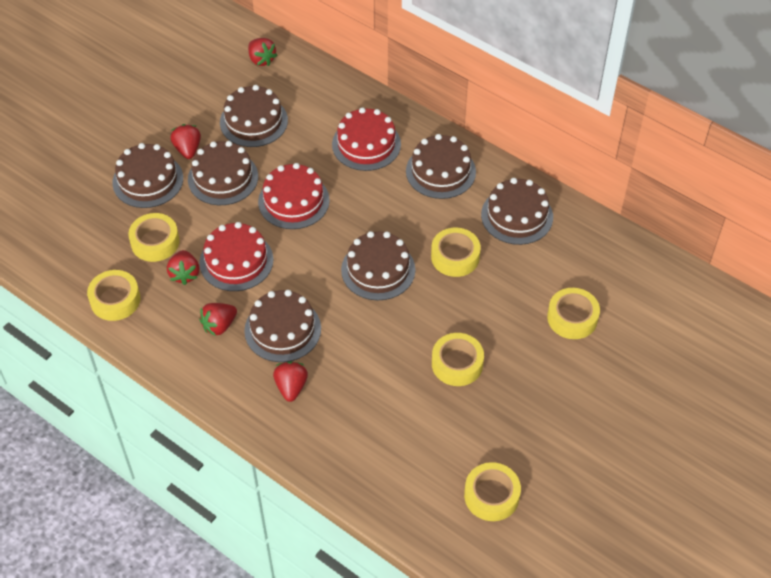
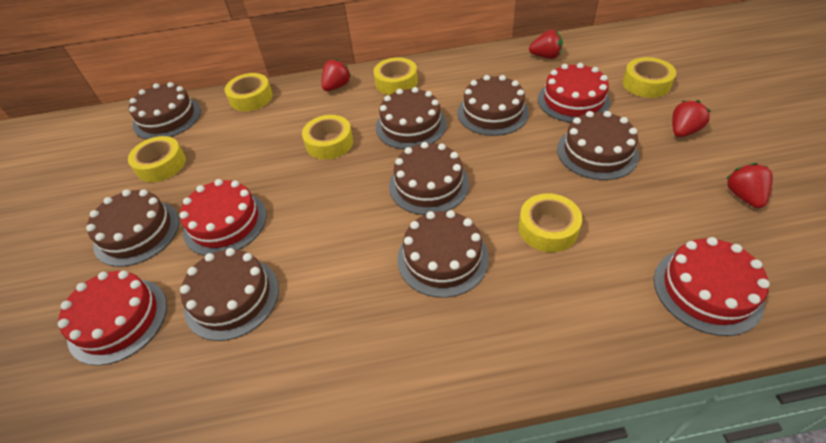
brown cake: 7 -> 8
red cake: 3 -> 4
red strawberry: 5 -> 4

